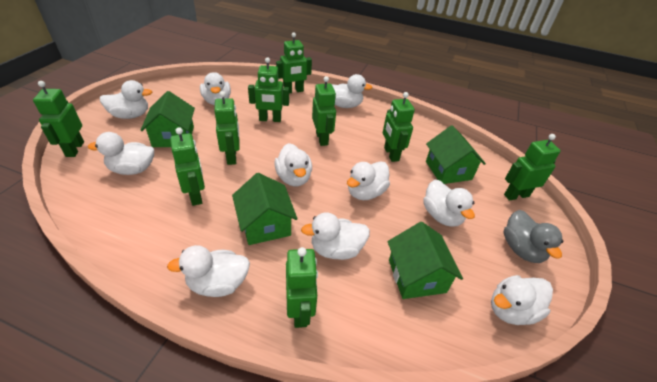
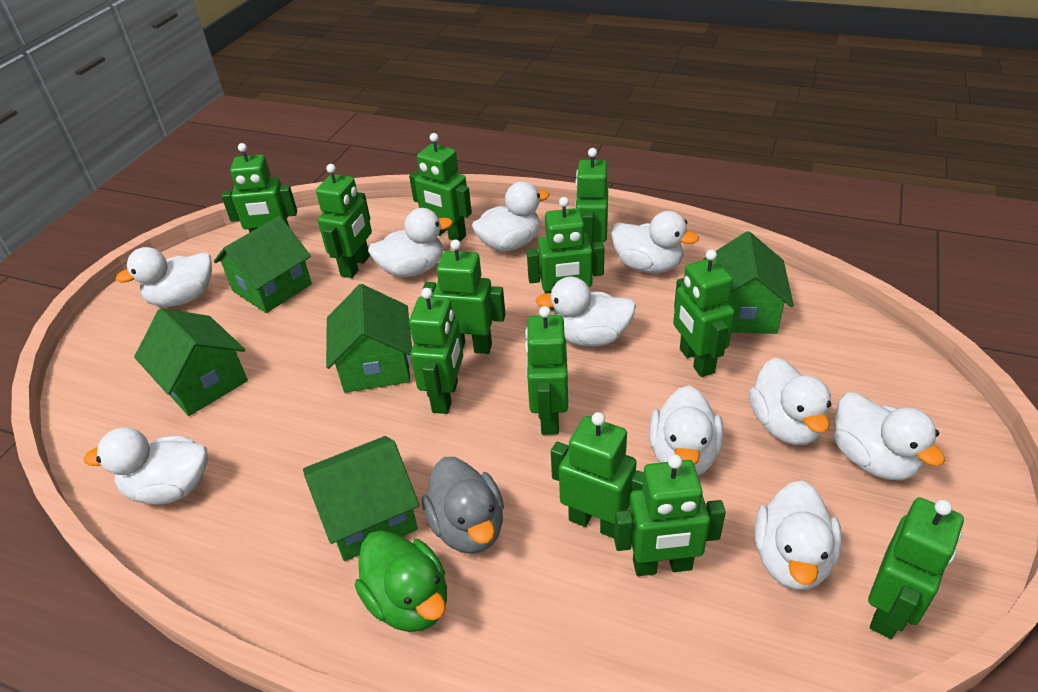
green duck: 0 -> 1
green house: 4 -> 5
green robot: 9 -> 12

